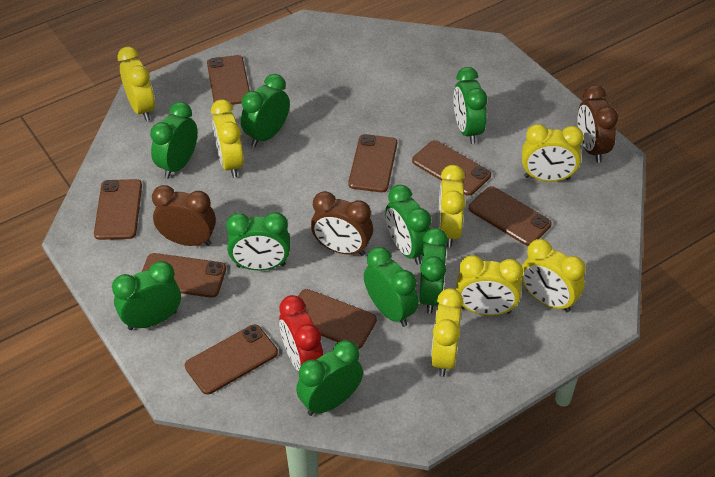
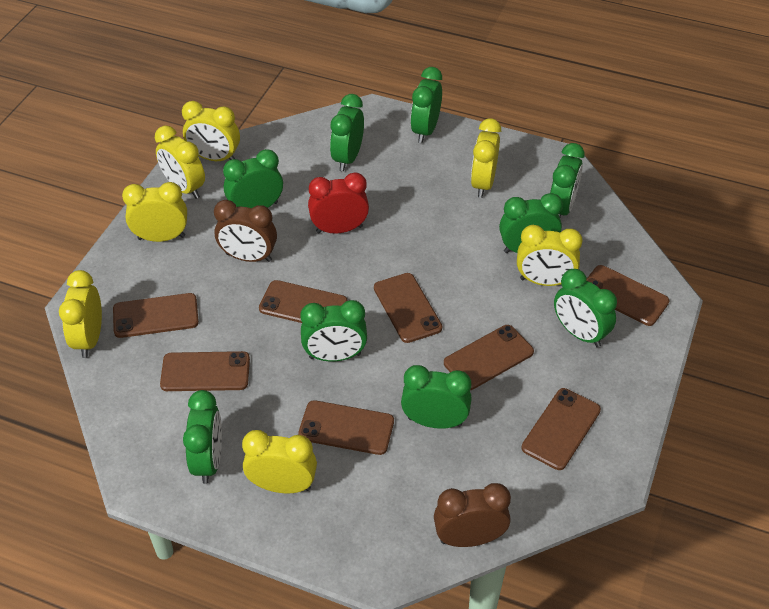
brown clock: 3 -> 2

